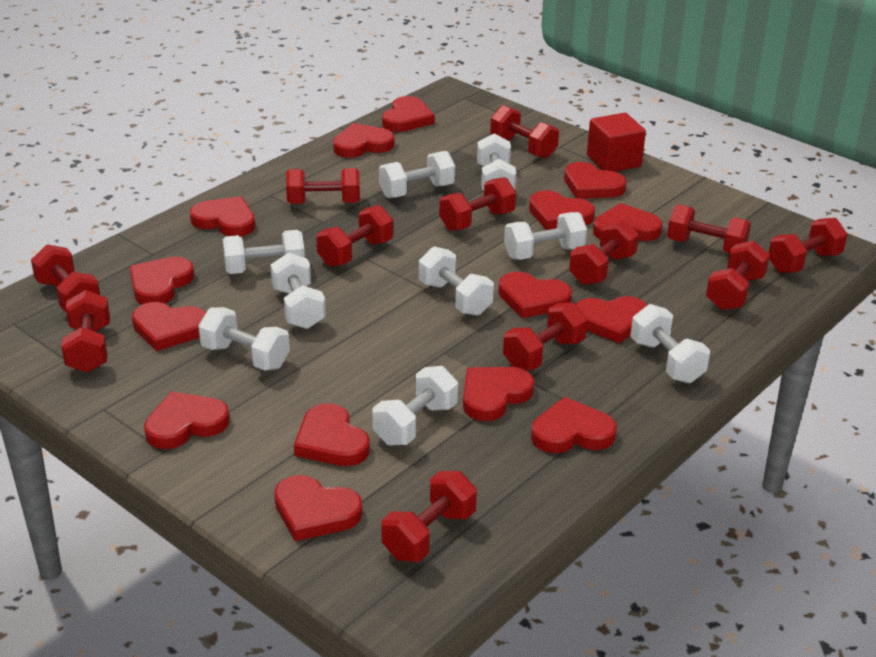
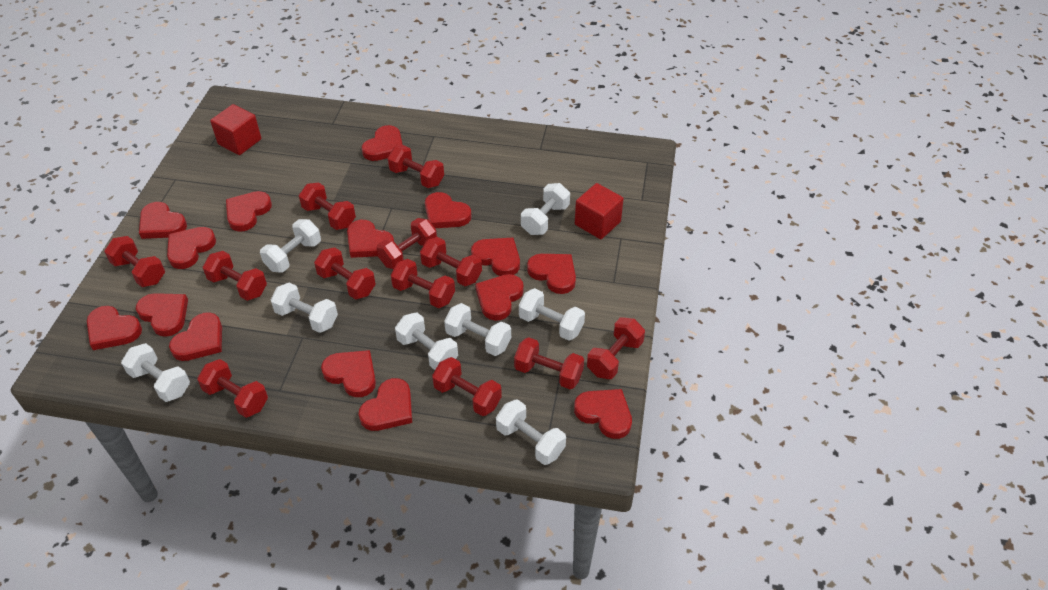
red cube: 1 -> 2
white dumbbell: 9 -> 8

